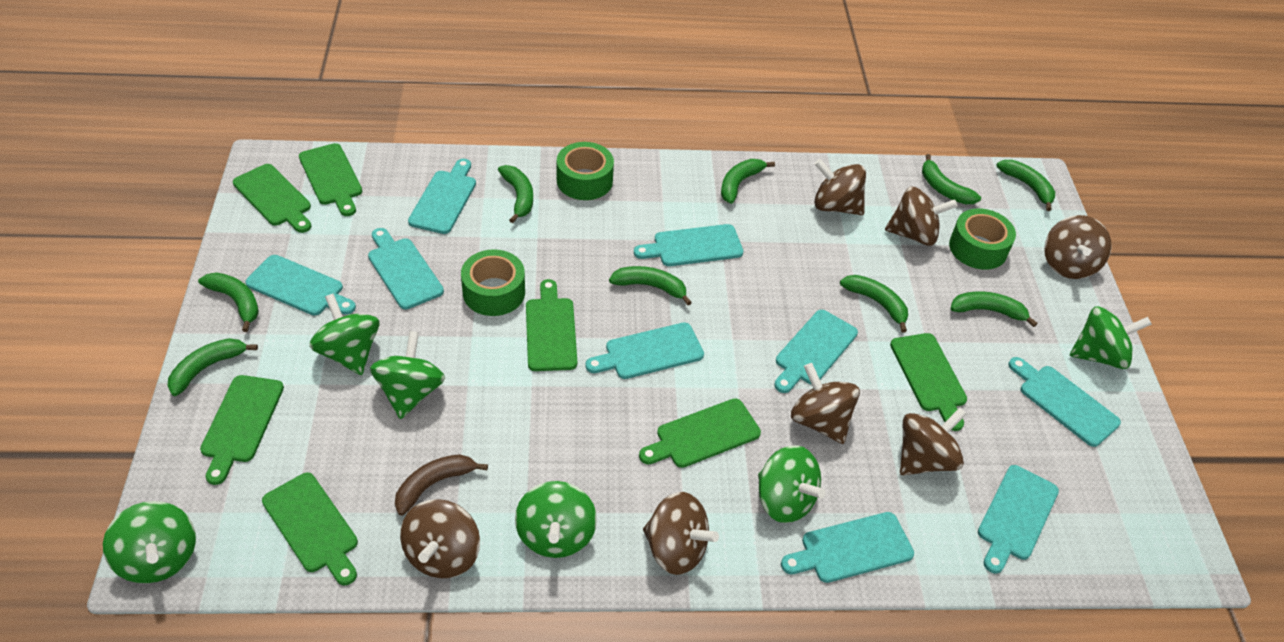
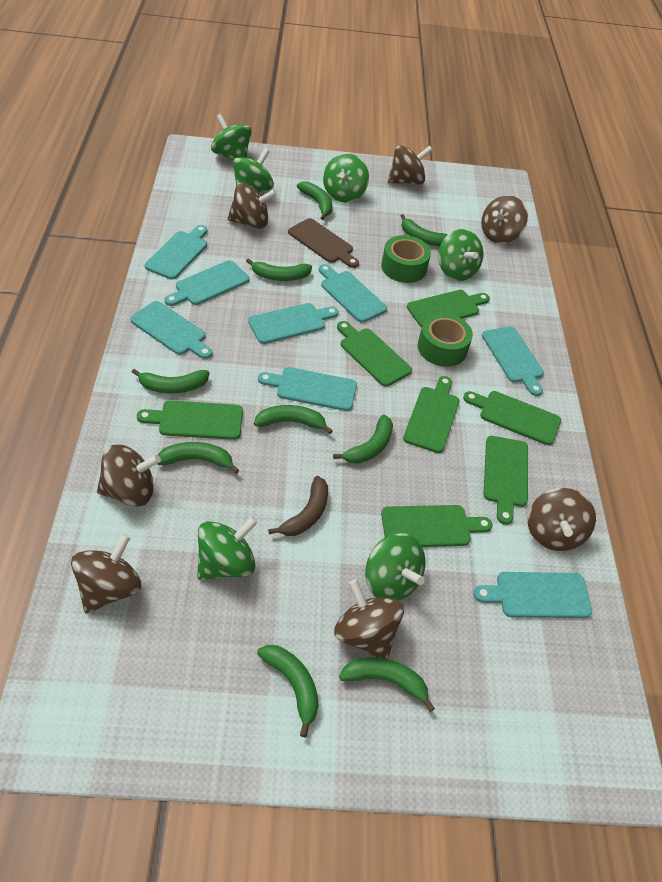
brown cutting board: 0 -> 1
green tape: 3 -> 2
turquoise cutting board: 9 -> 8

